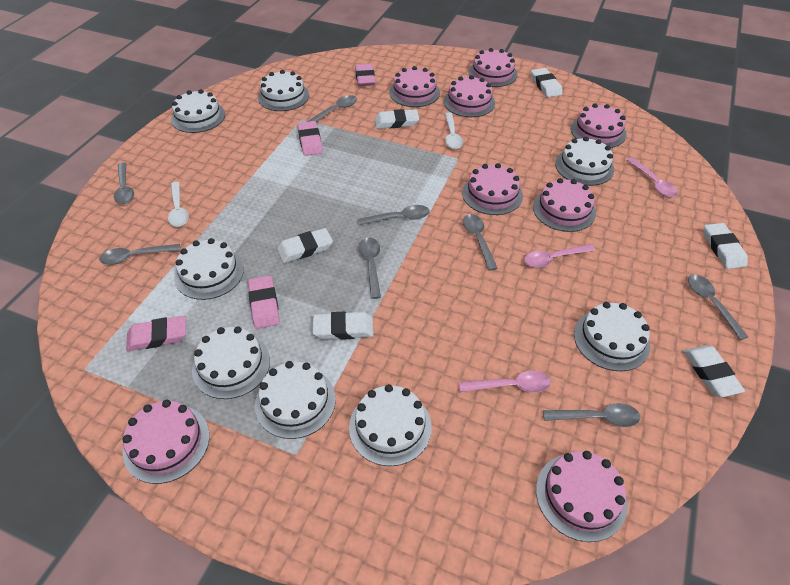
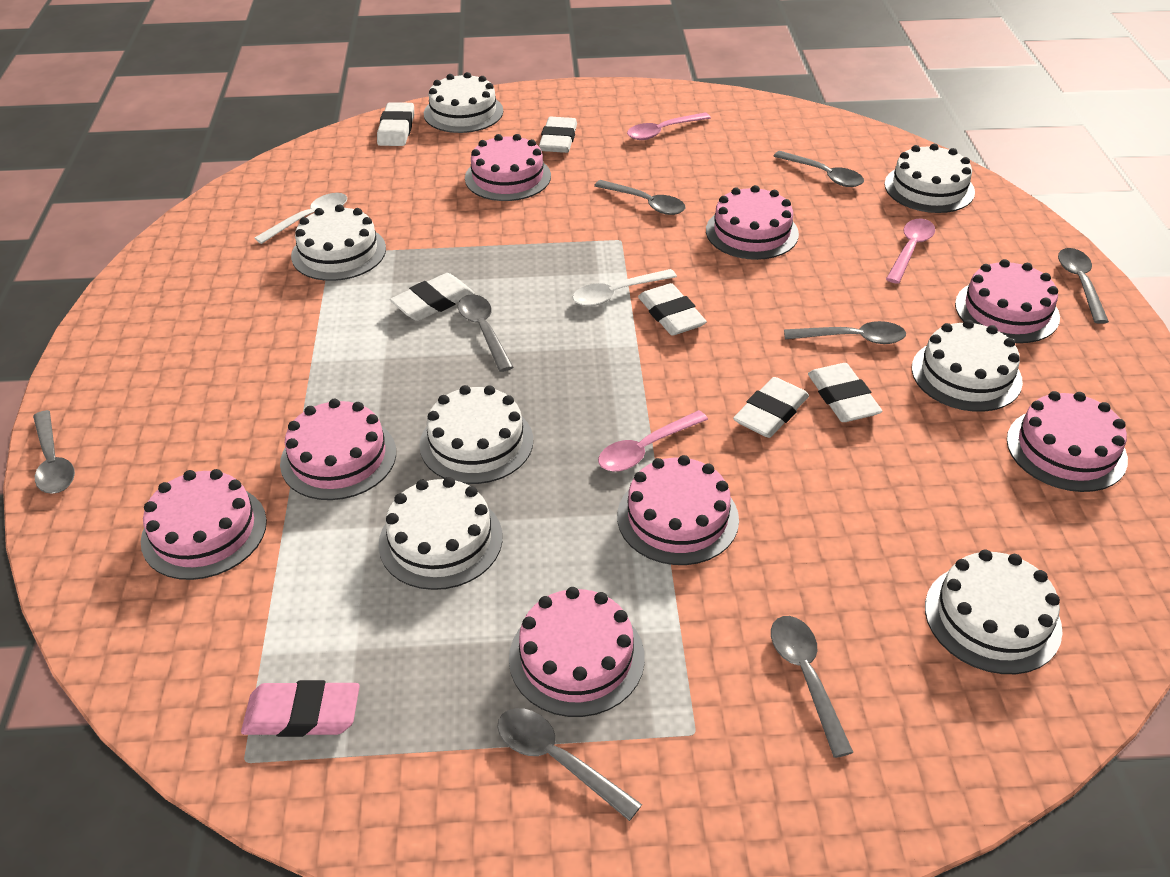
pink eraser: 4 -> 1
white cake: 8 -> 7

